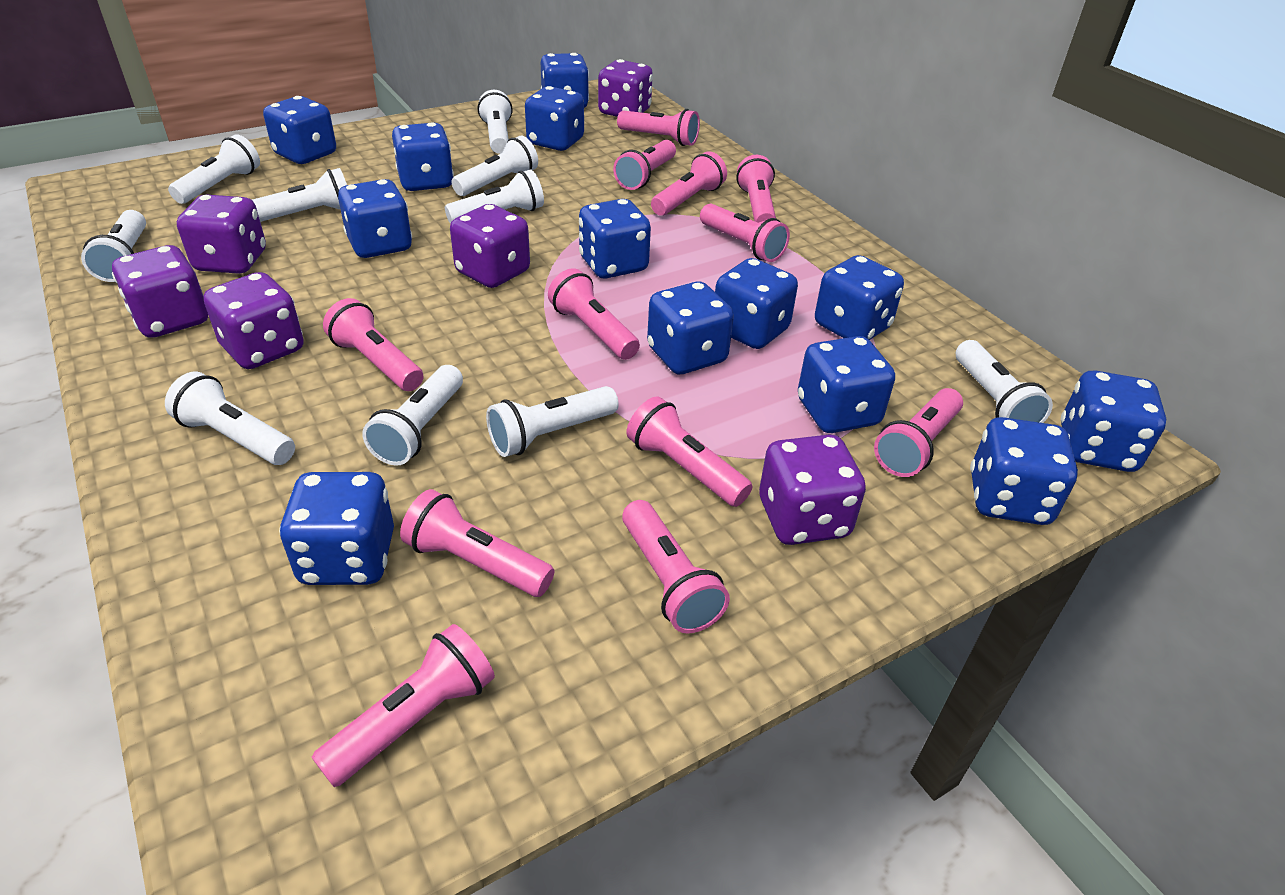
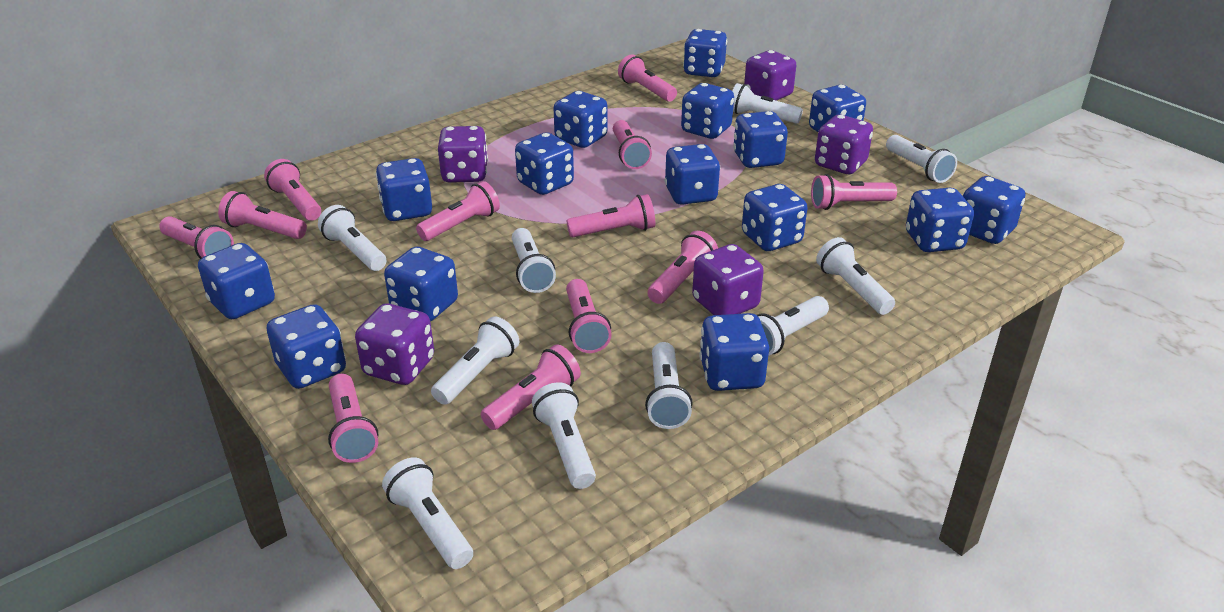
blue dice: 13 -> 15
purple dice: 6 -> 5

